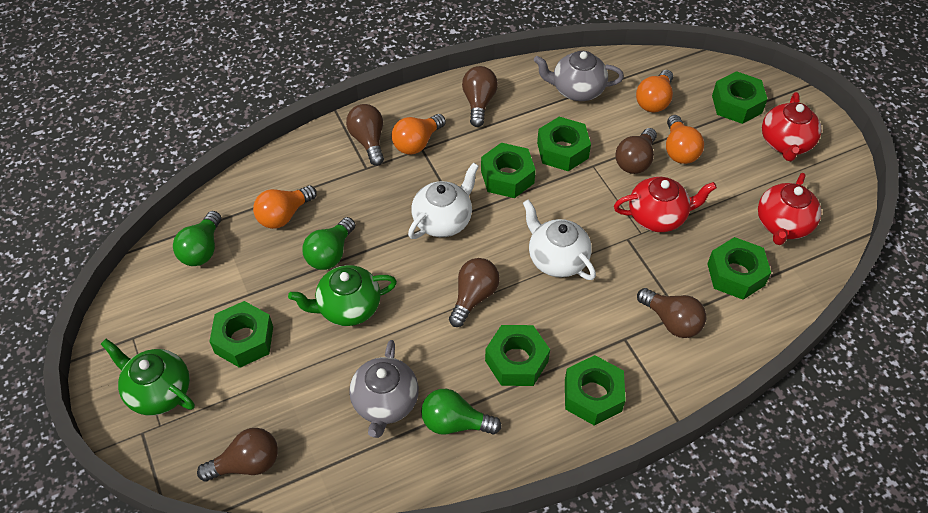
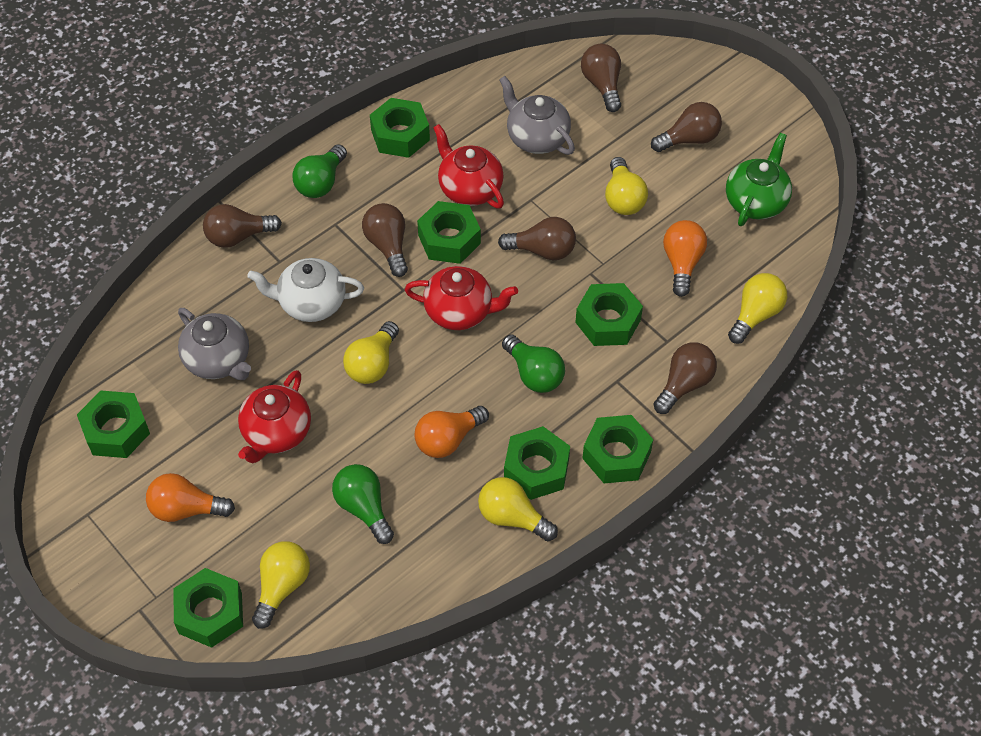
green teapot: 2 -> 1
orange light bulb: 4 -> 3
white teapot: 2 -> 1
yellow light bulb: 0 -> 5

